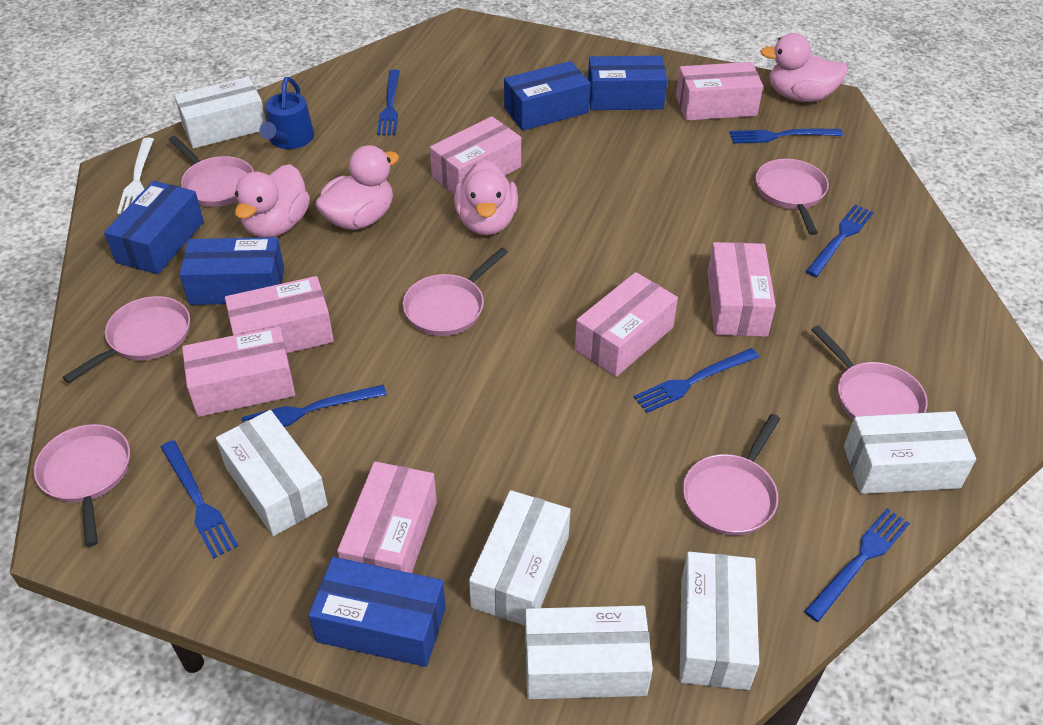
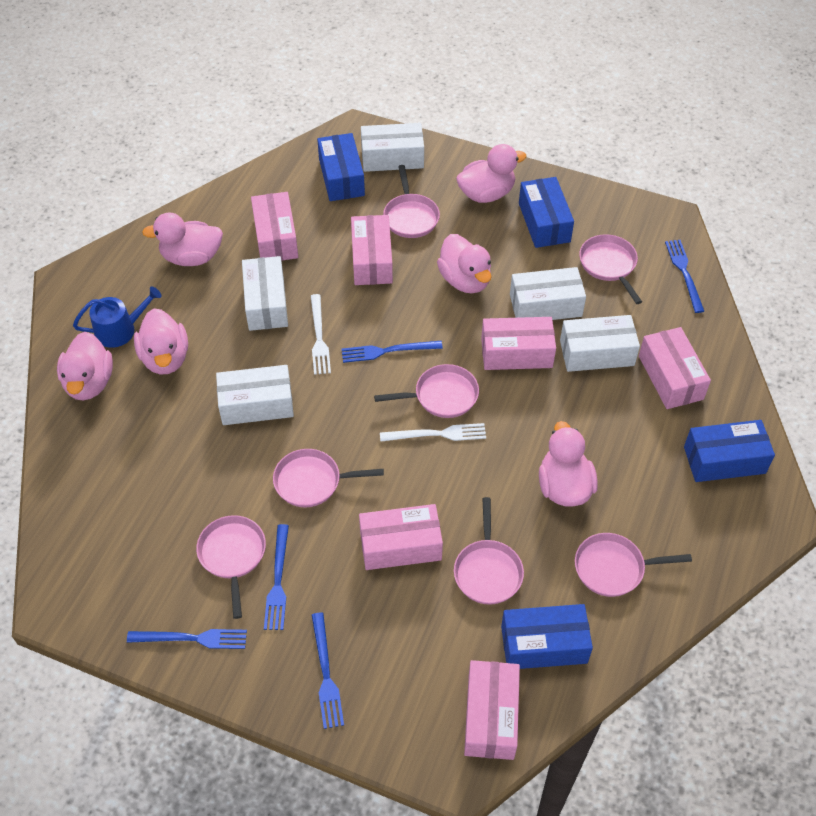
blue box: 5 -> 4
blue fork: 7 -> 5
pink box: 7 -> 6
pink duck: 4 -> 6
white box: 6 -> 5
white fork: 1 -> 2

